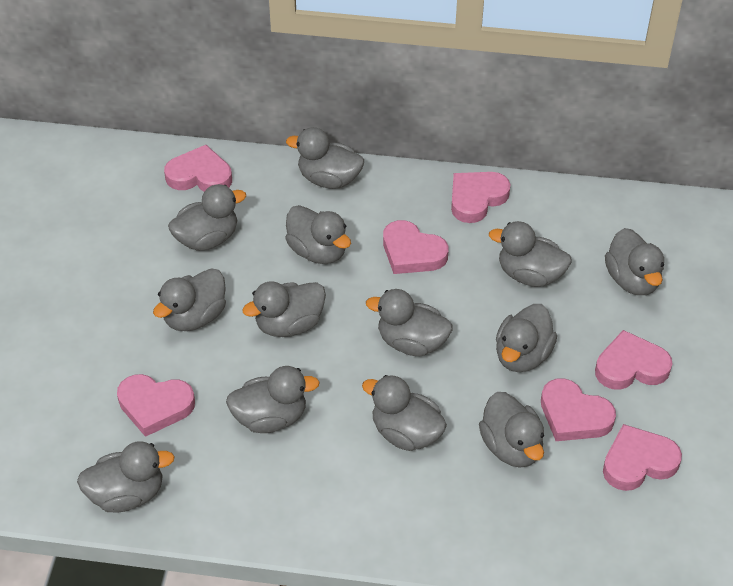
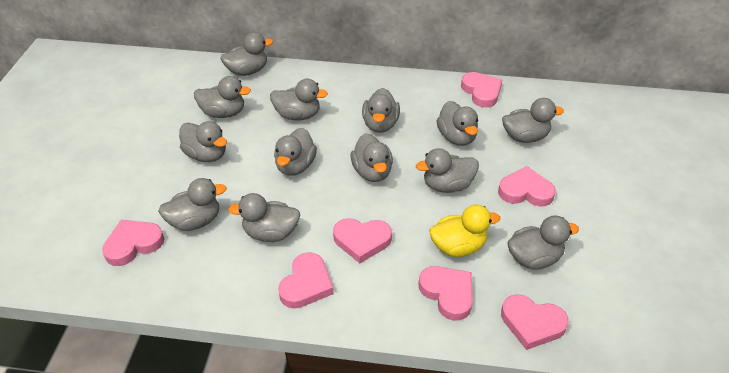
yellow duck: 0 -> 1

